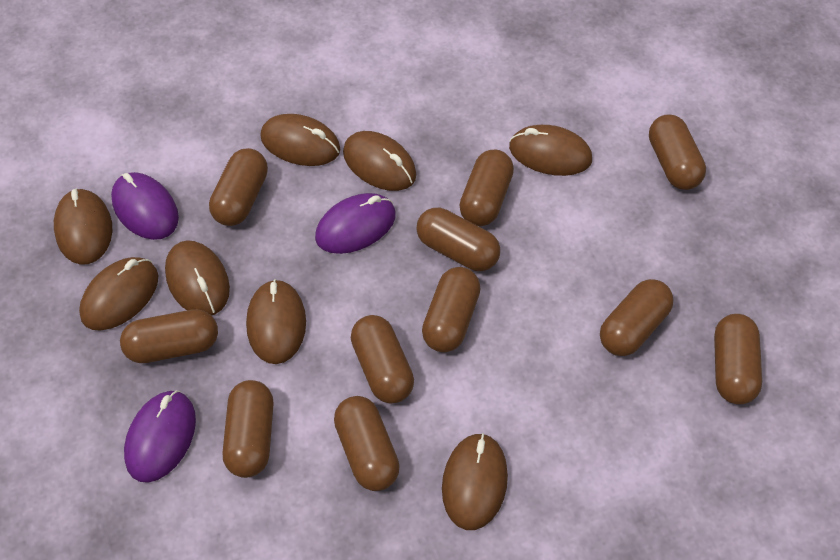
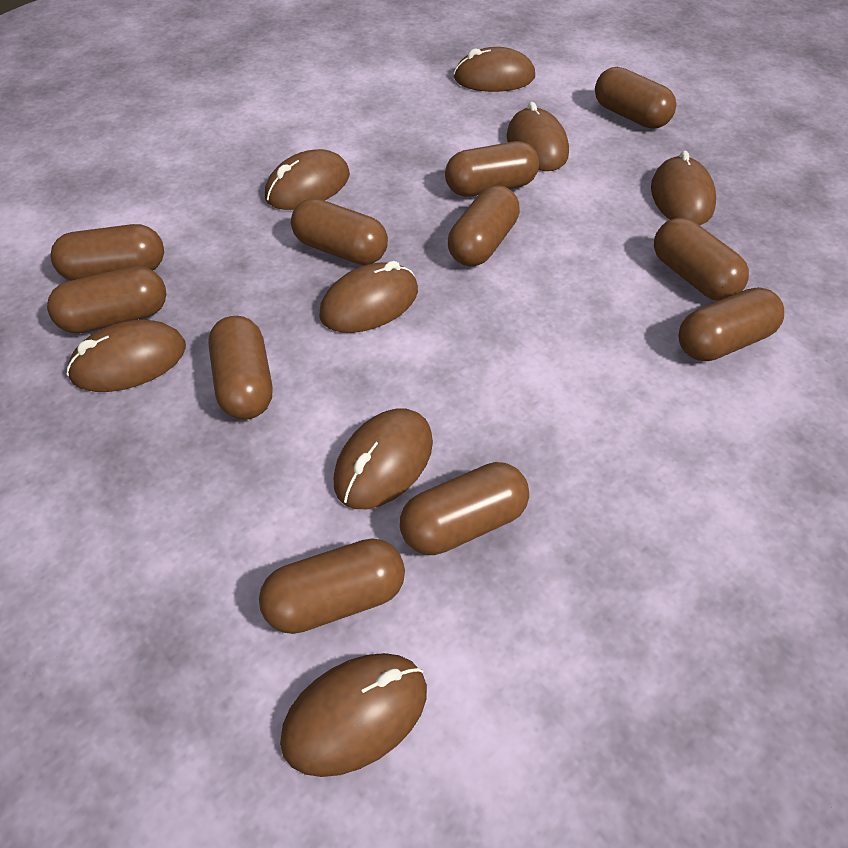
purple mouse: 3 -> 0

